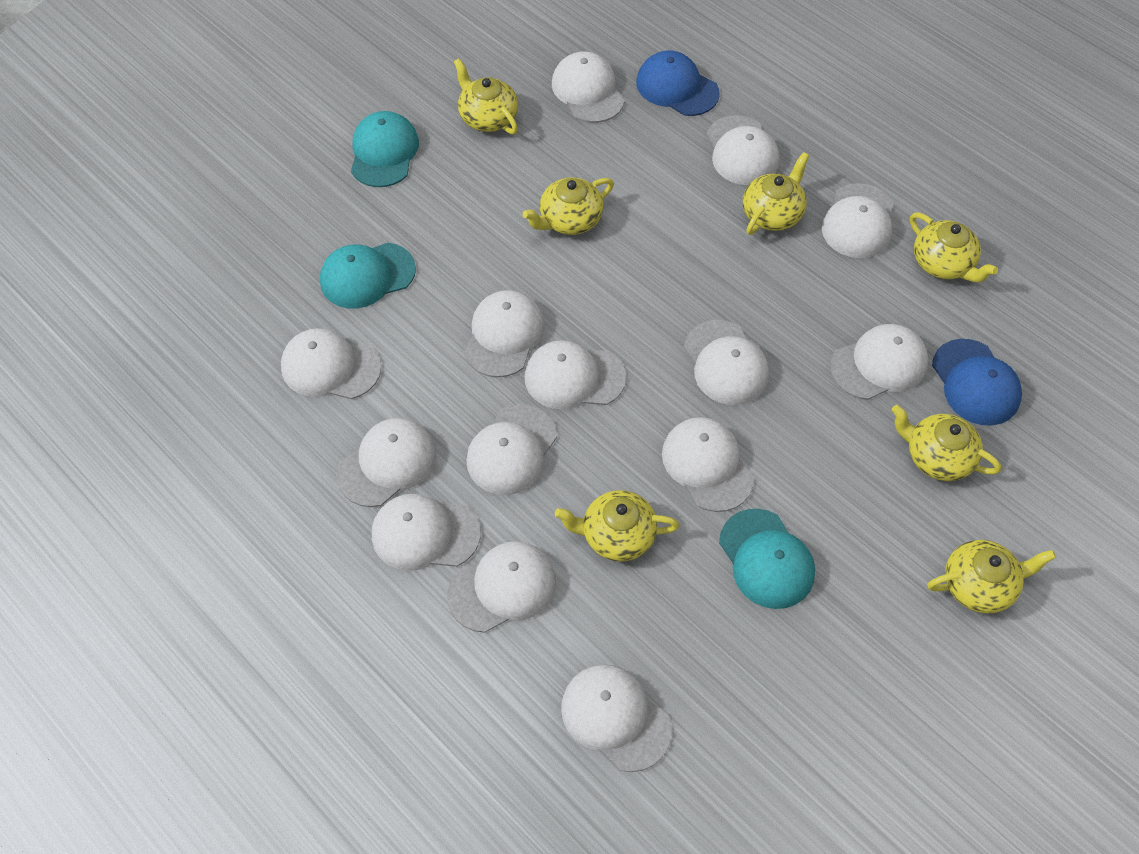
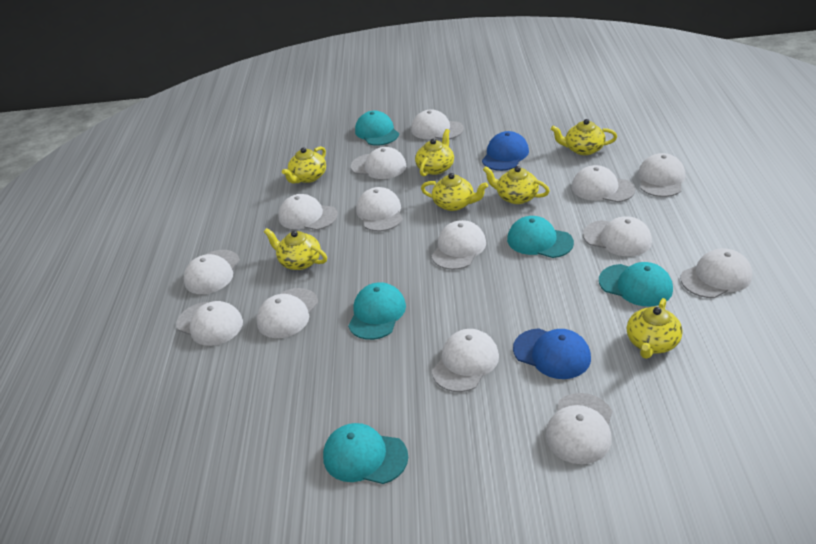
turquoise cap: 3 -> 5

